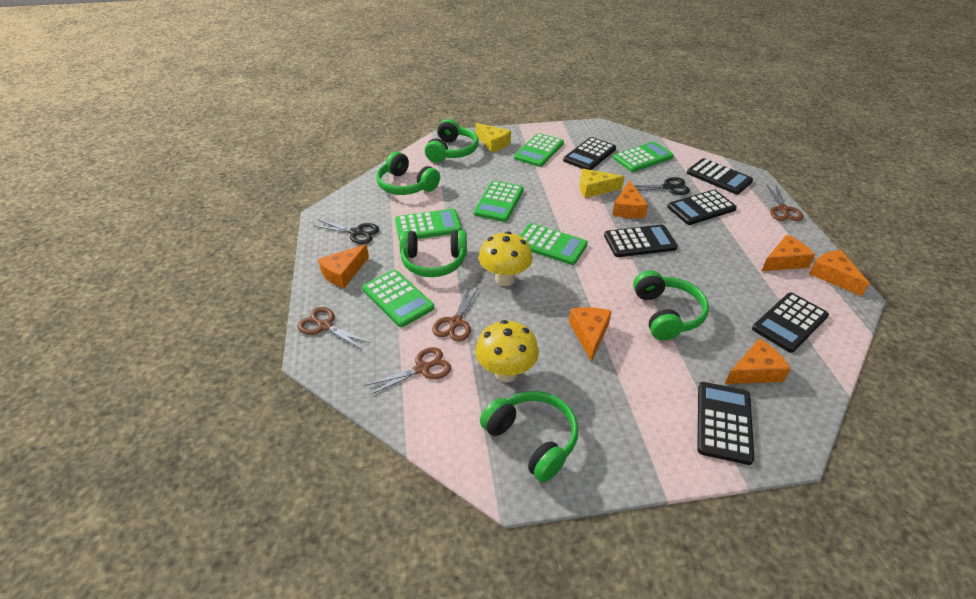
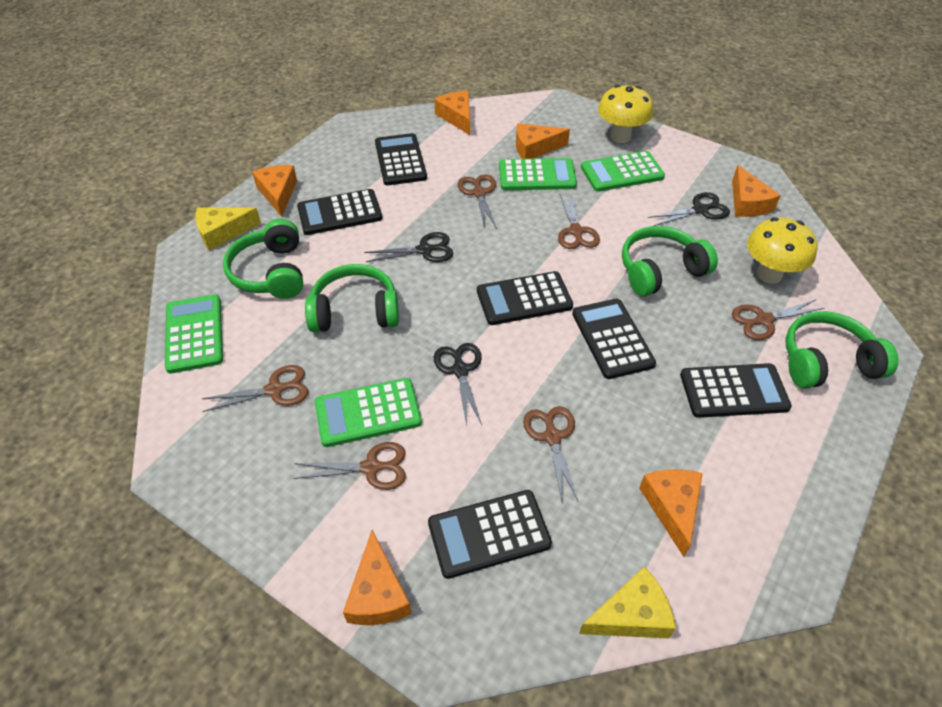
black scissors: 2 -> 3
brown scissors: 4 -> 6
green calculator: 6 -> 4
green headphones: 5 -> 4

